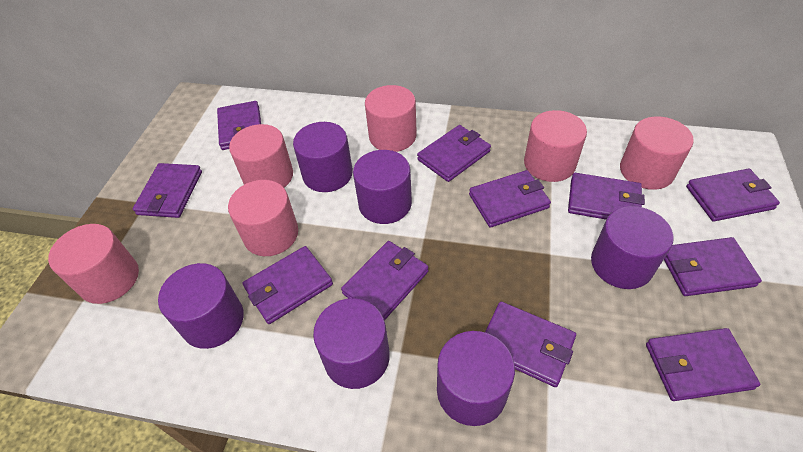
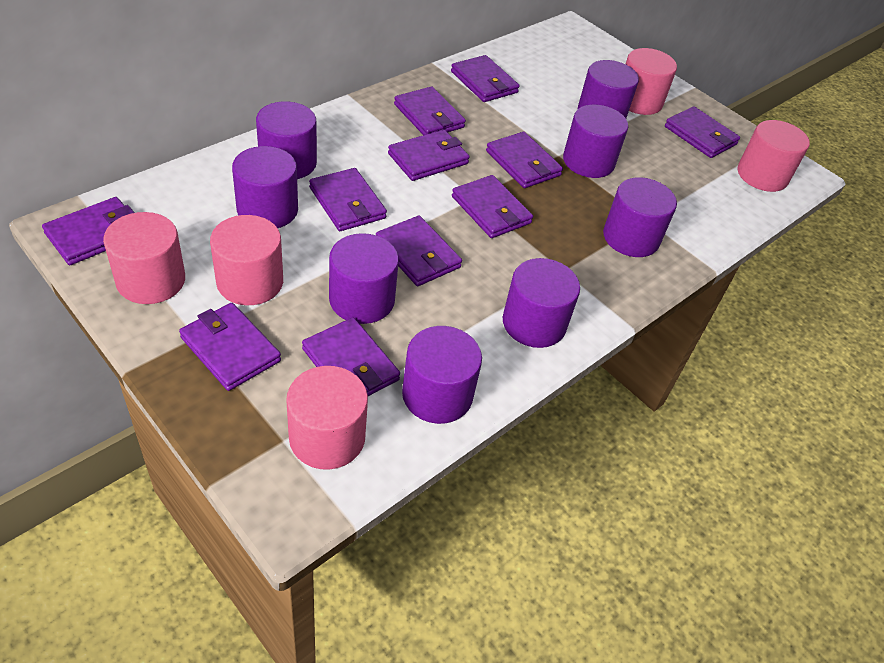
pink cylinder: 6 -> 5
purple cylinder: 6 -> 8

